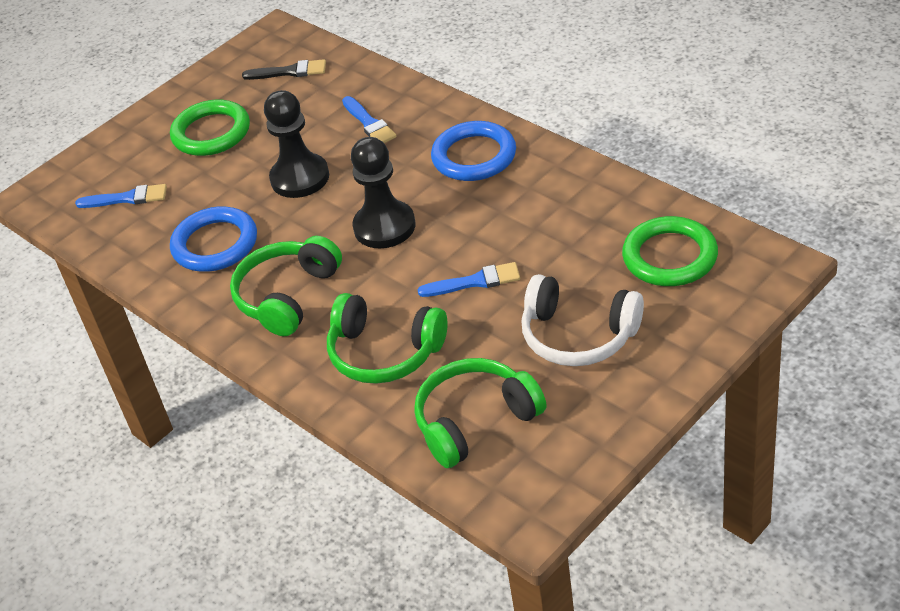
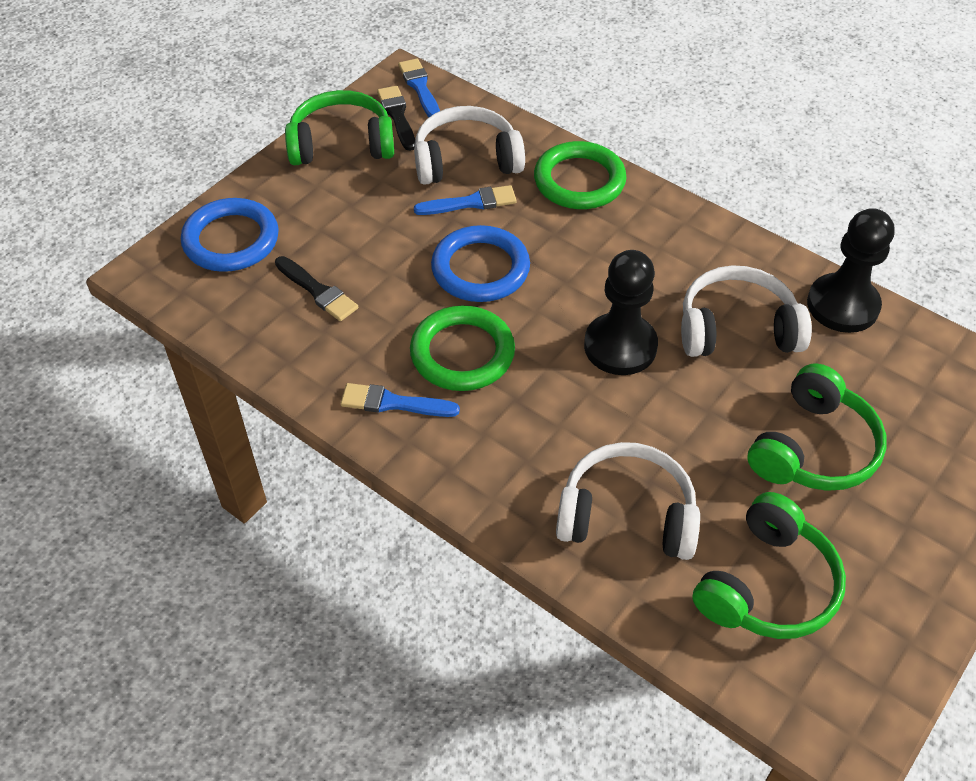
black brush: 1 -> 2
white headphones: 1 -> 3

